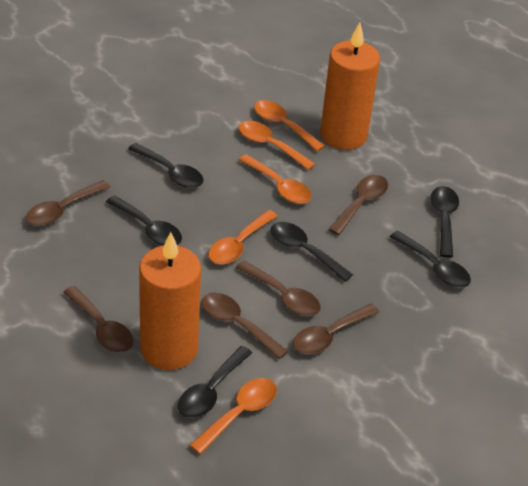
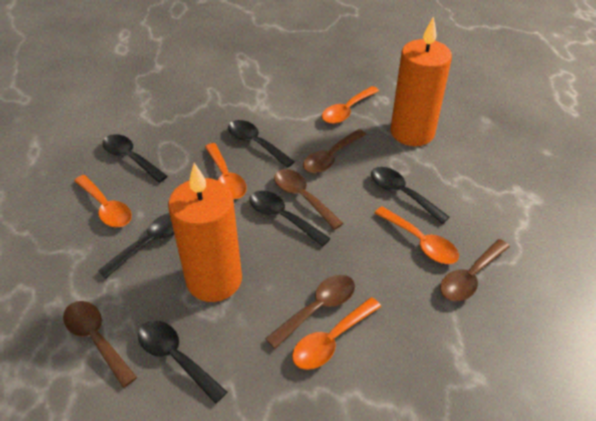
brown spoon: 6 -> 5

